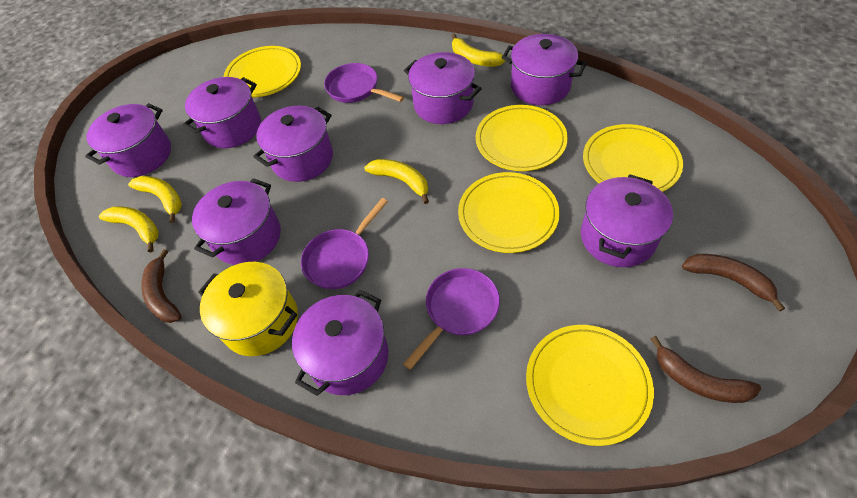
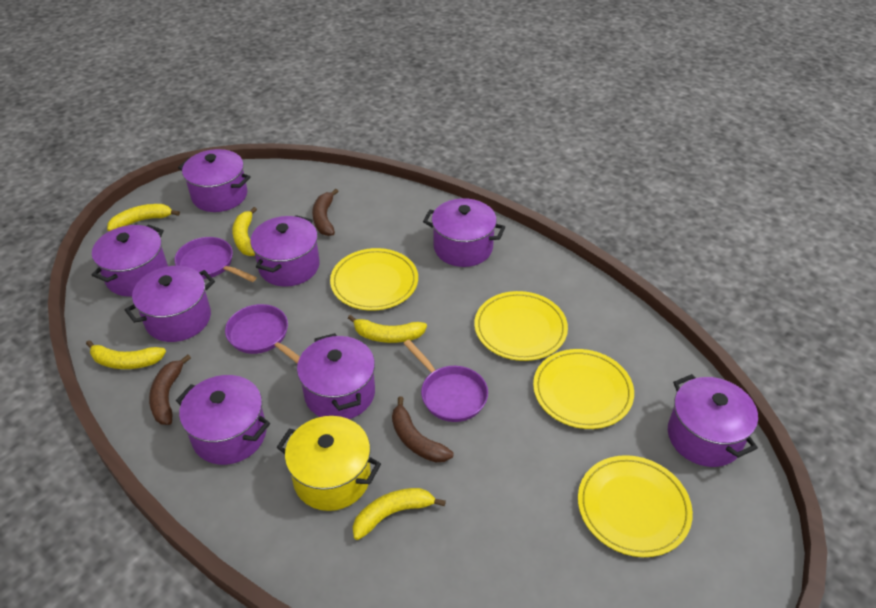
yellow banana: 4 -> 5
yellow plate: 5 -> 4

